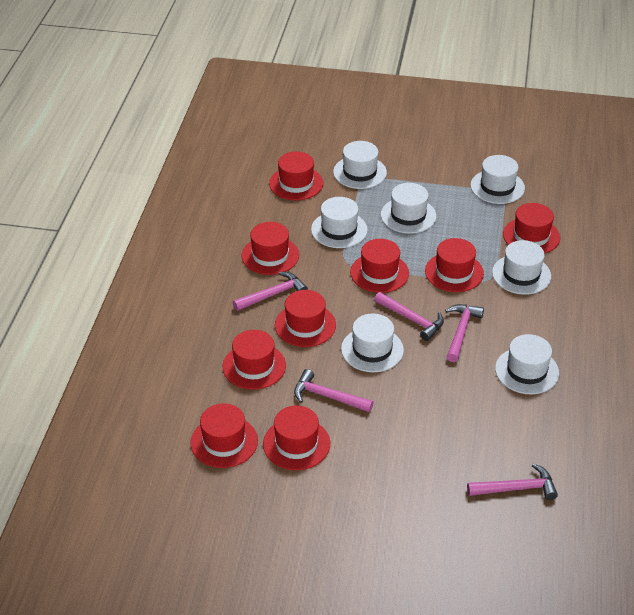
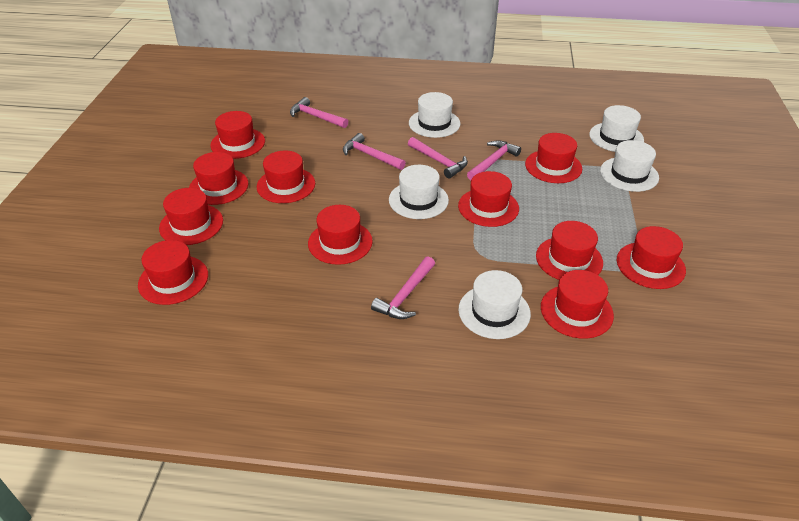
red hat: 9 -> 11
white hat: 7 -> 5

